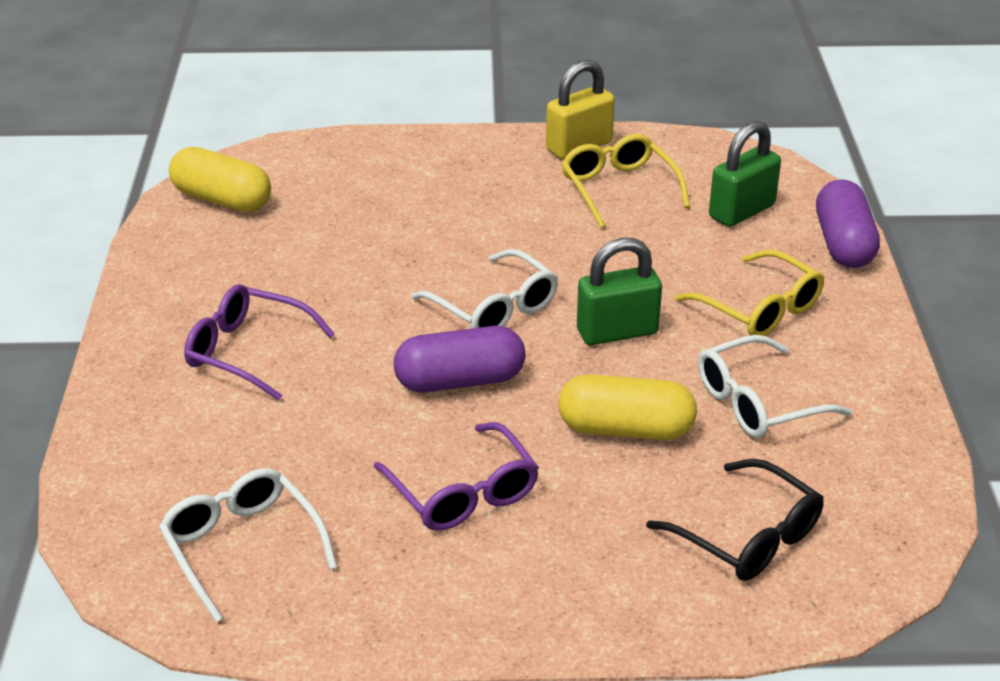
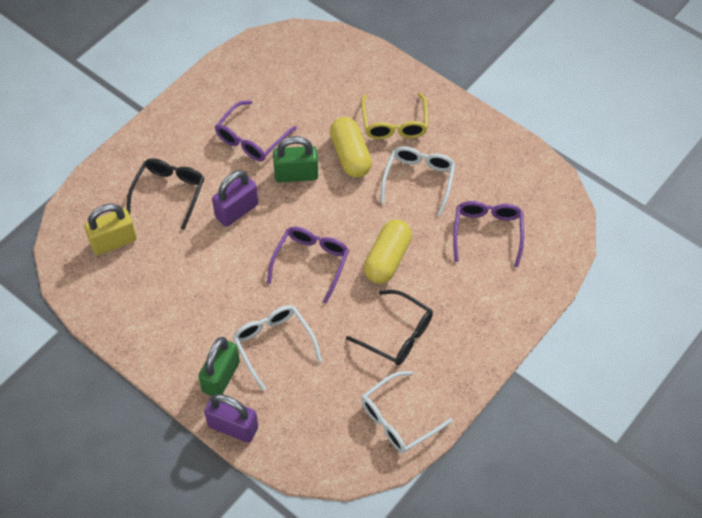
black glasses: 1 -> 2
purple capsule: 2 -> 0
purple glasses: 2 -> 3
purple padlock: 0 -> 2
yellow glasses: 2 -> 1

